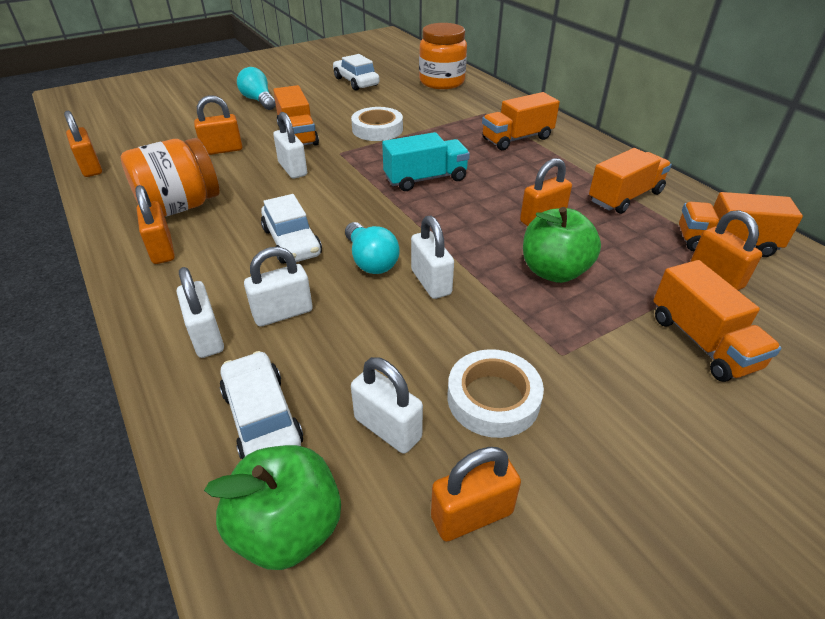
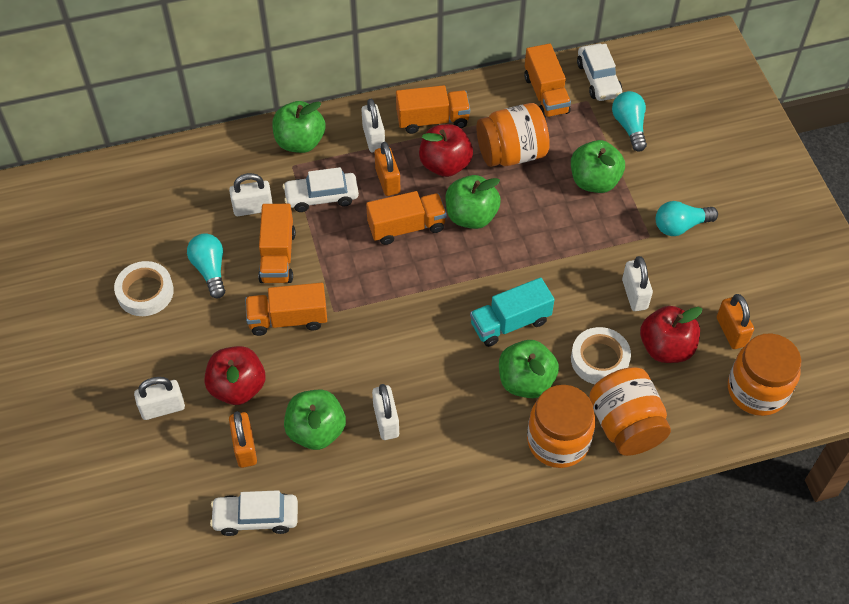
green apple: 2 -> 5
orange jar: 2 -> 4
orange padlock: 6 -> 3
red apple: 0 -> 3
turquoise light bulb: 2 -> 3

